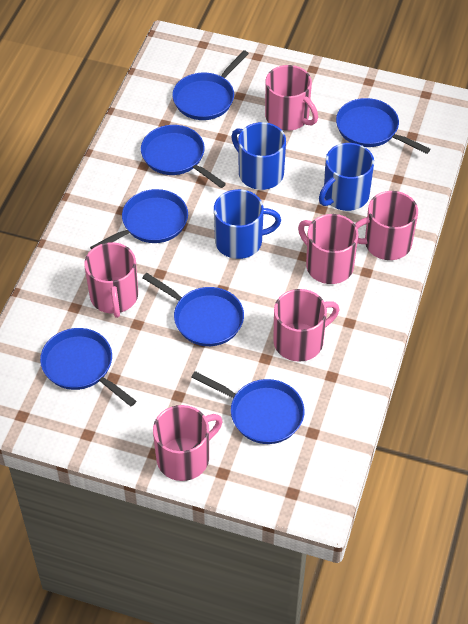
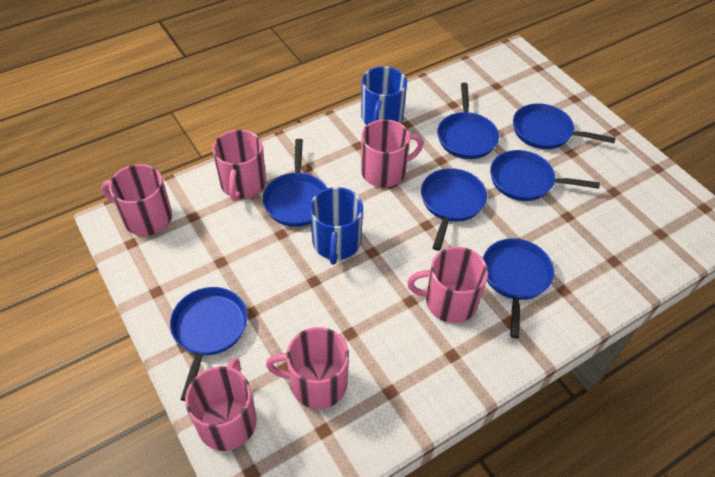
blue mug: 3 -> 2

